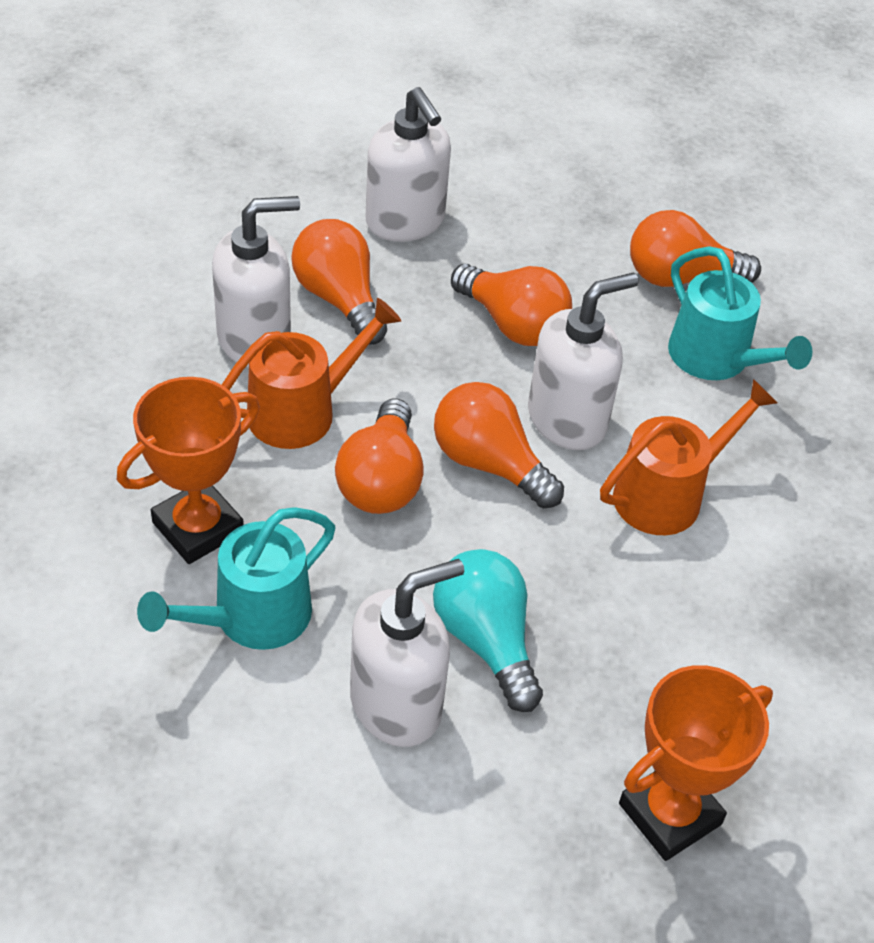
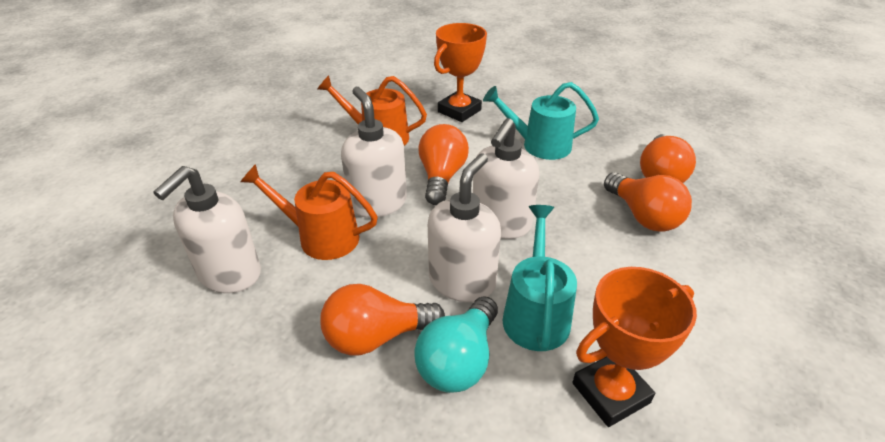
orange light bulb: 5 -> 4

